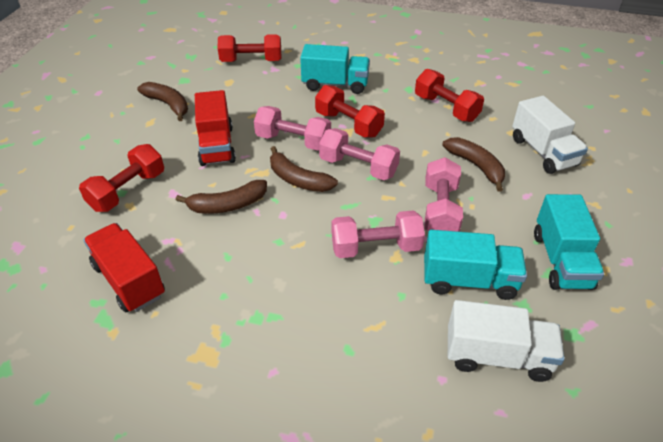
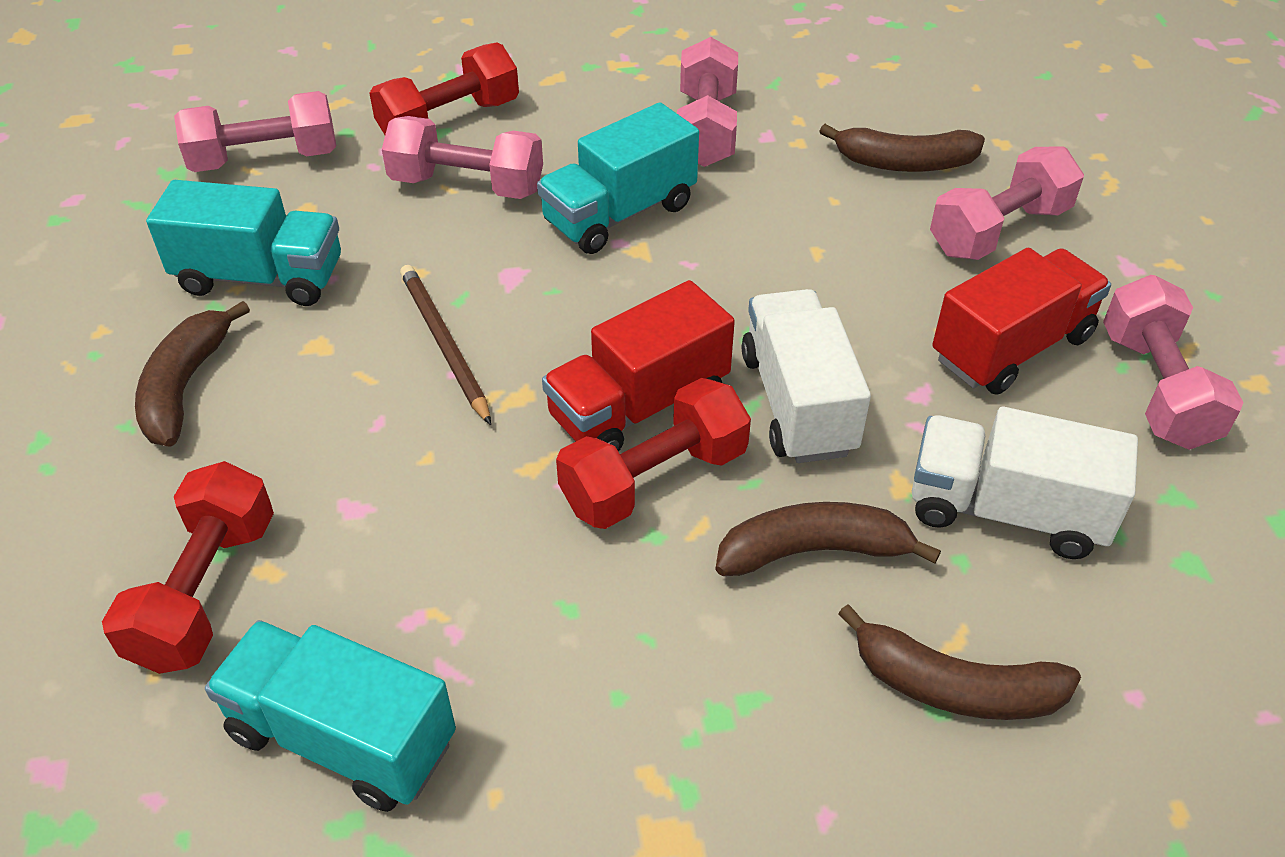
brown pencil: 0 -> 1
pink dumbbell: 4 -> 5
red dumbbell: 4 -> 3

